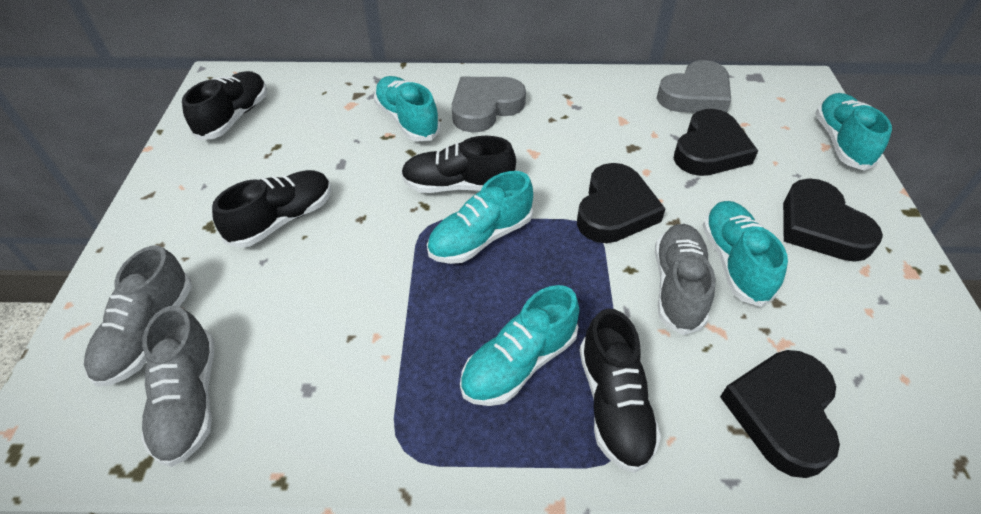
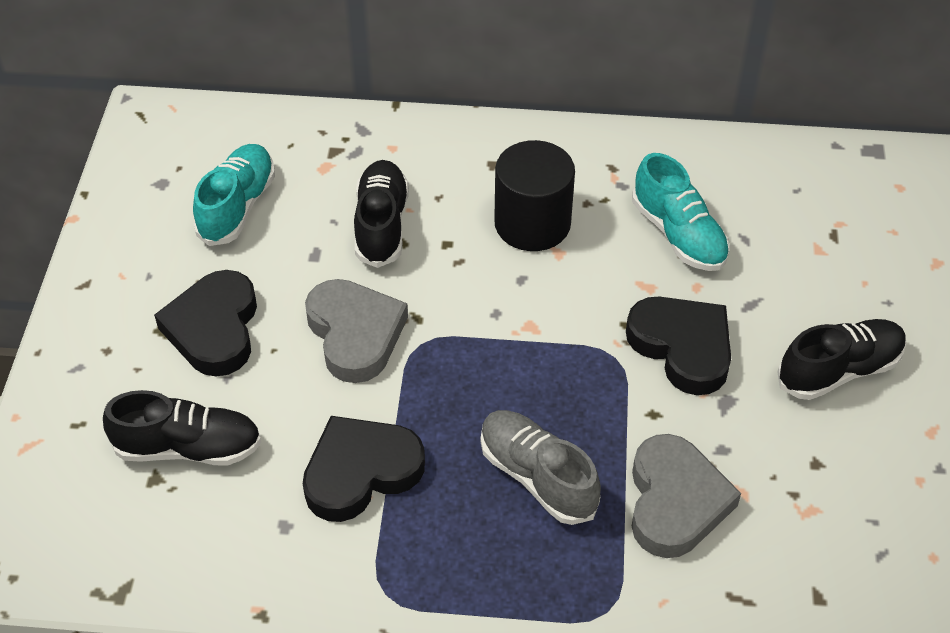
black cylinder: 0 -> 1
black heart: 4 -> 3
black shoe: 4 -> 3
grey shoe: 3 -> 1
turquoise shoe: 5 -> 2

